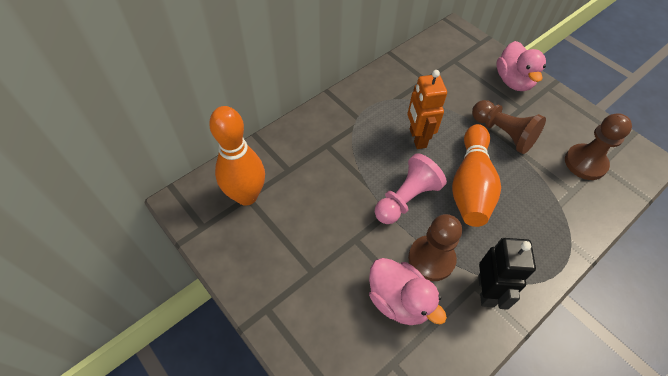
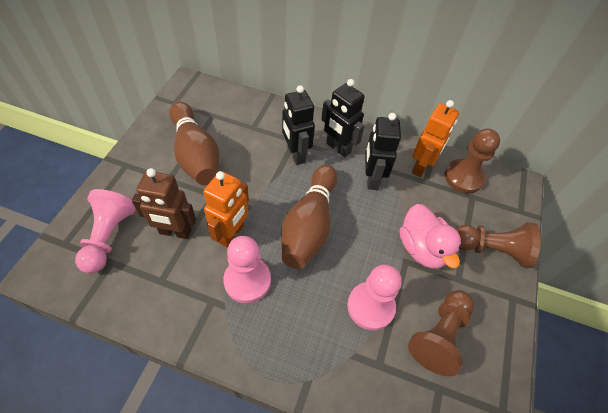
black robot: 1 -> 3
brown bowling pin: 0 -> 2
brown robot: 0 -> 1
orange bowling pin: 2 -> 0
orange robot: 1 -> 2
pink duck: 2 -> 1
pink pawn: 1 -> 3

